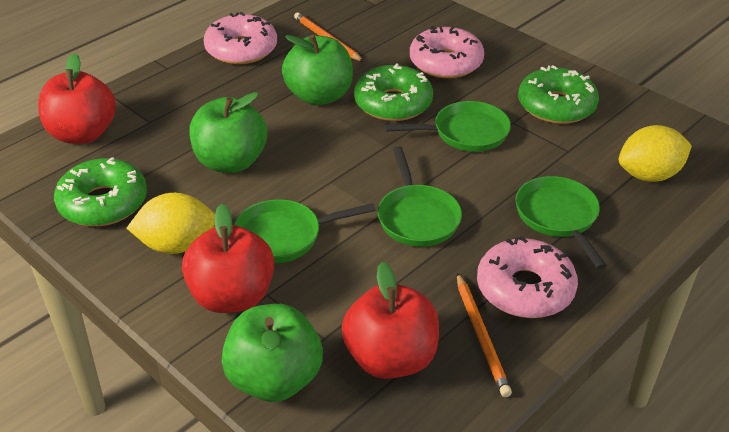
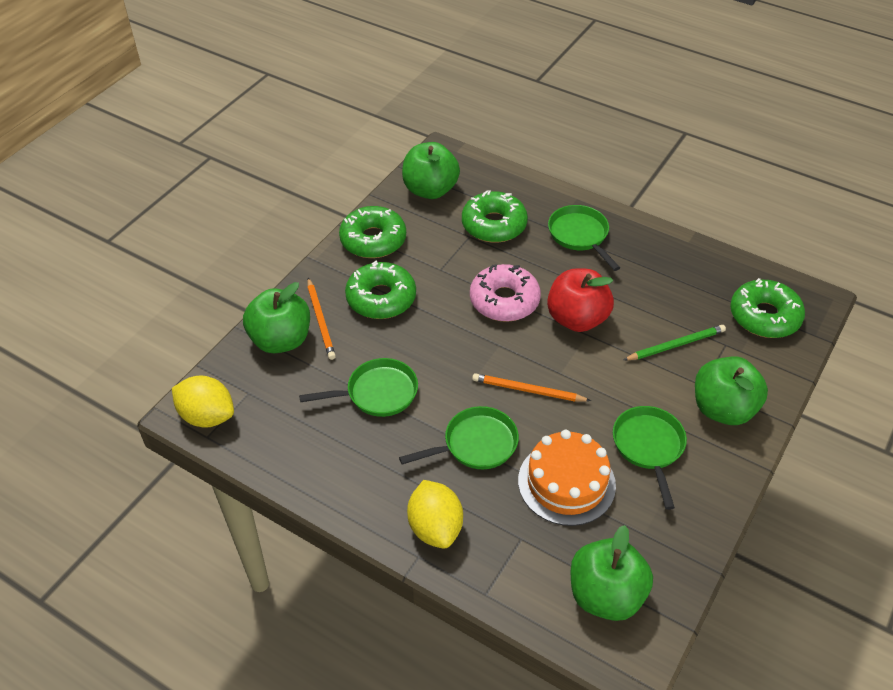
green apple: 3 -> 4
green donut: 3 -> 4
green pencil: 0 -> 1
orange cake: 0 -> 1
pink donut: 3 -> 1
red apple: 3 -> 1

